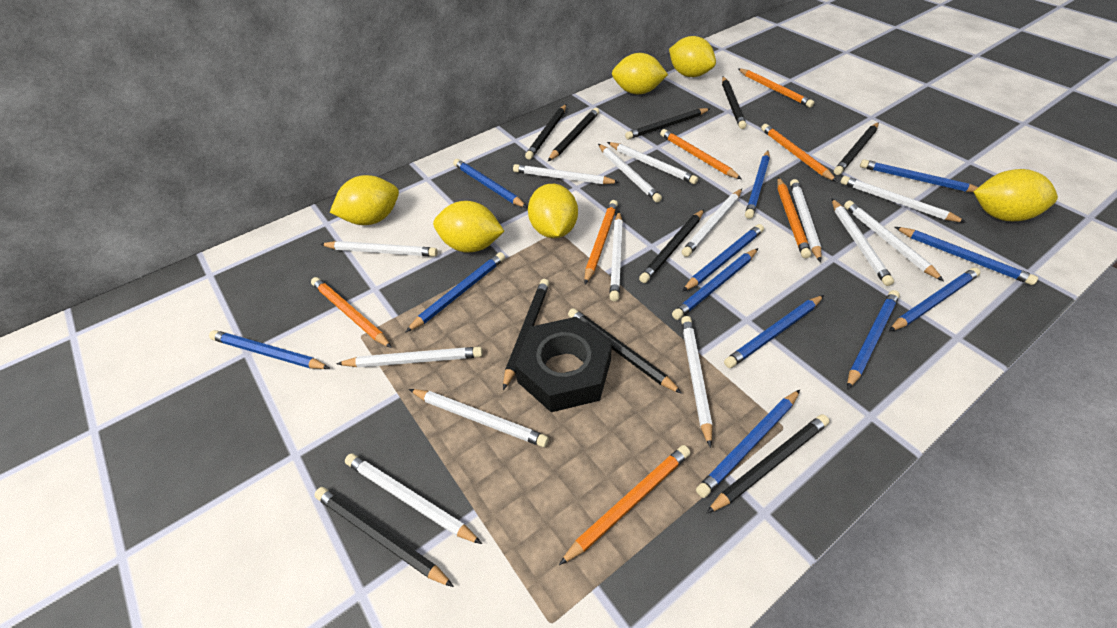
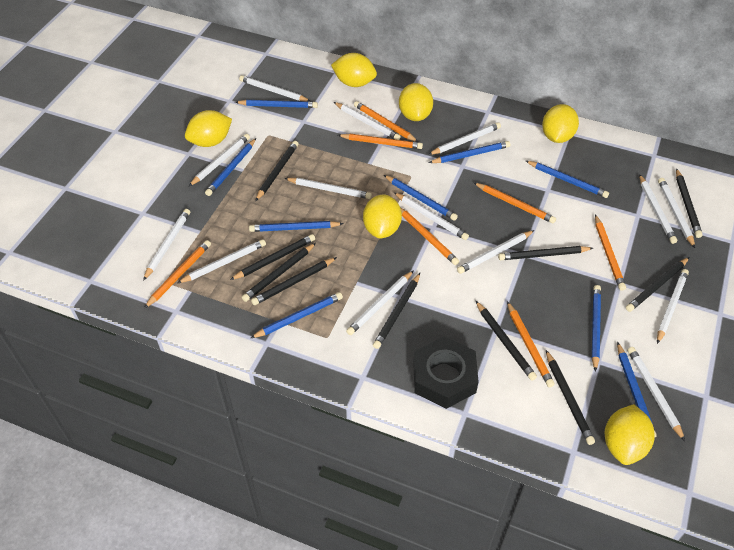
blue pencil: 12 -> 9

